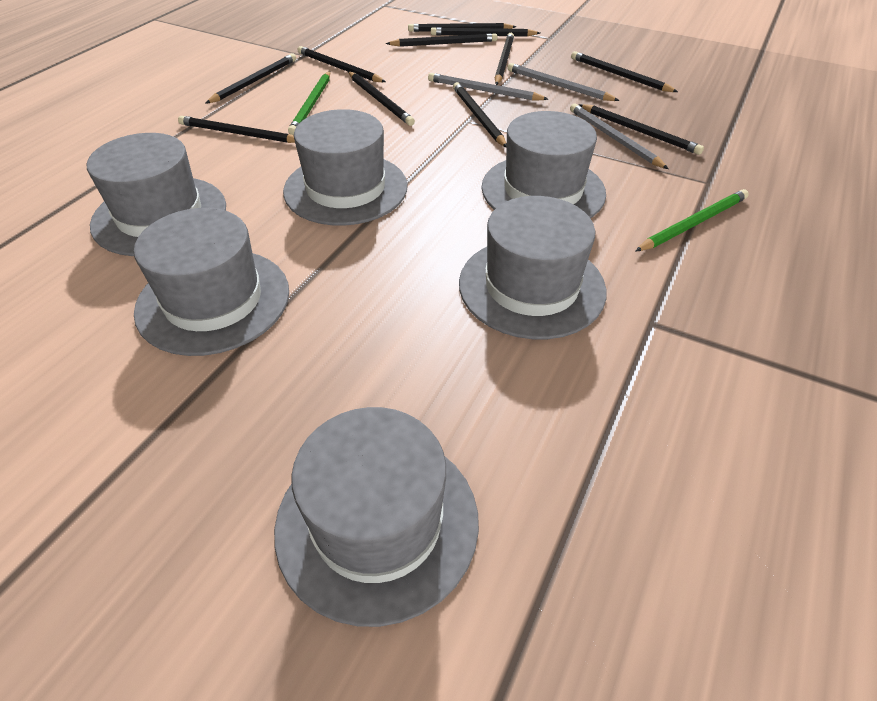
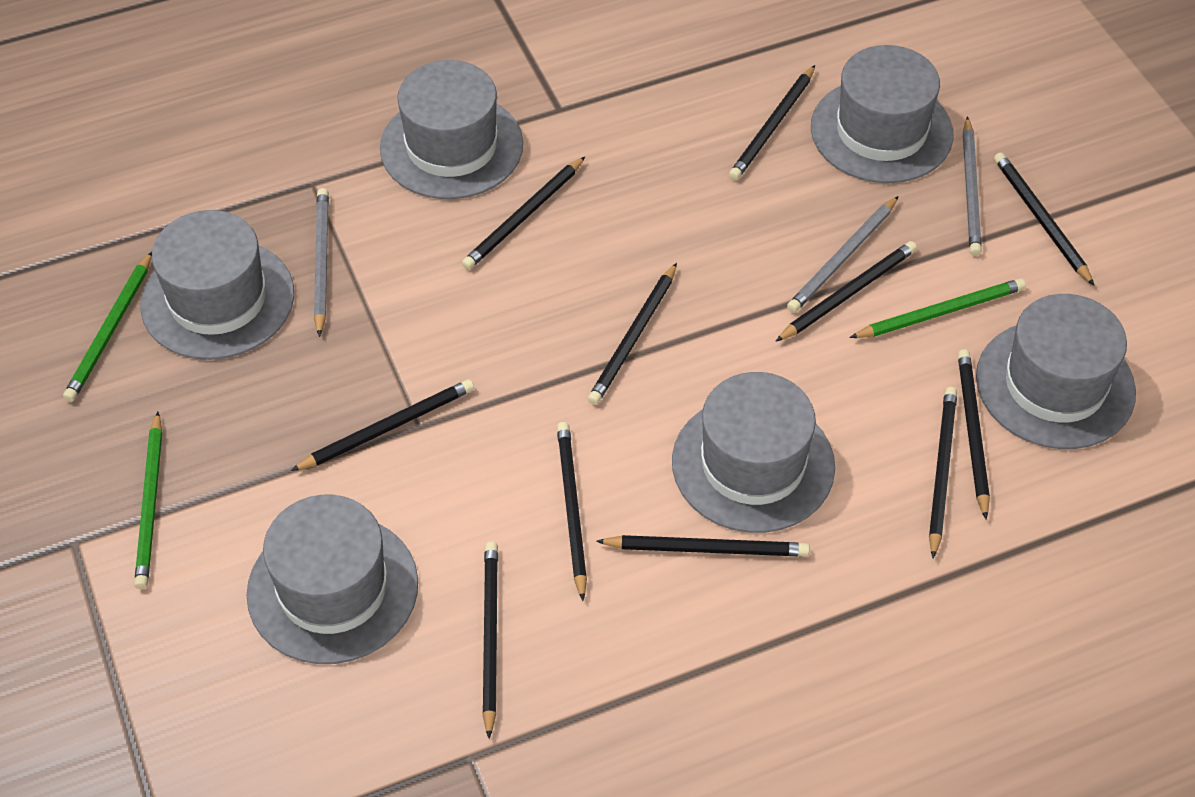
green pencil: 2 -> 3

